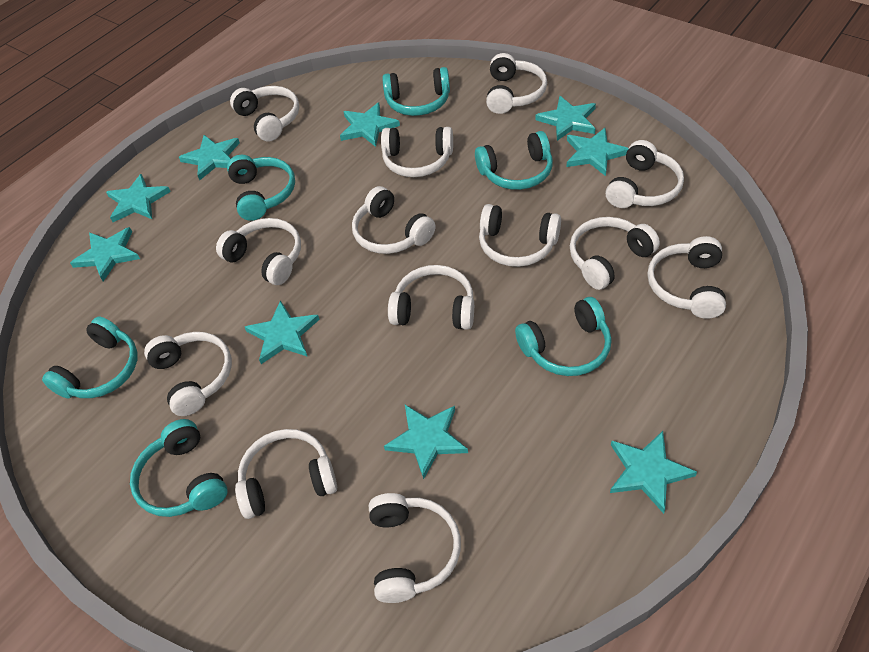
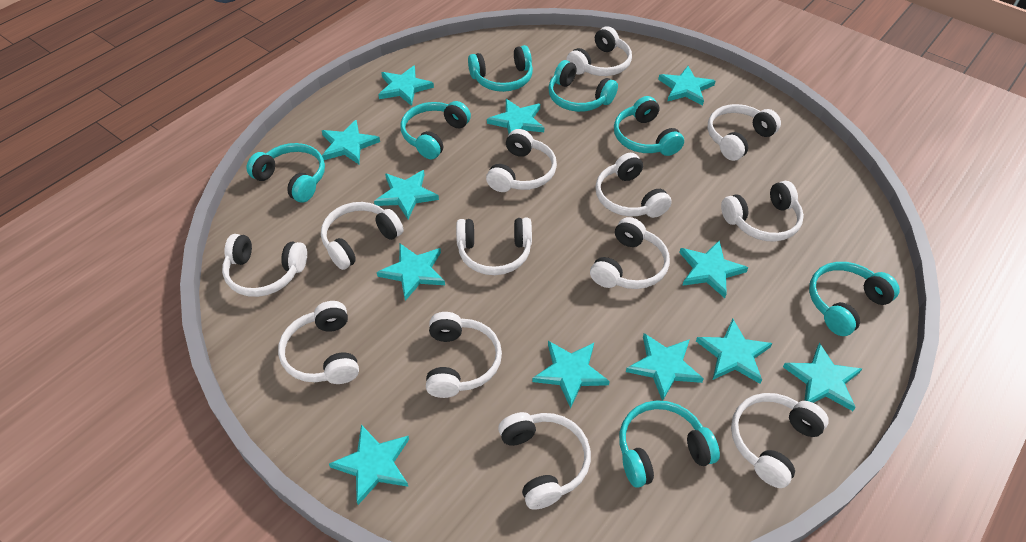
turquoise headphones: 6 -> 7
turquoise star: 9 -> 12

